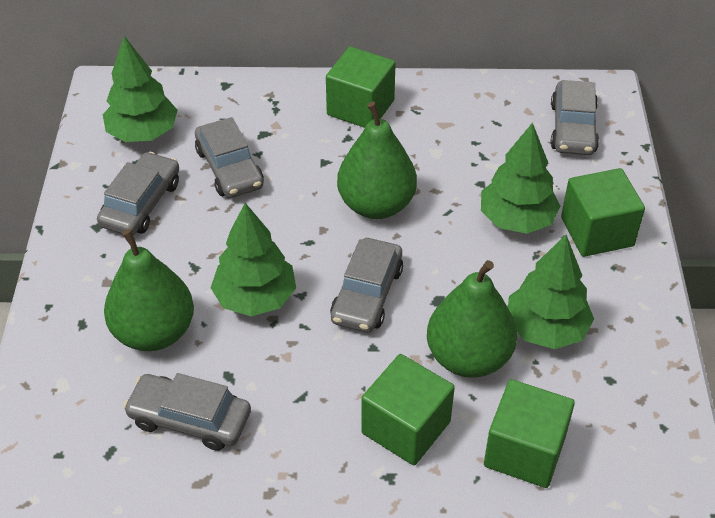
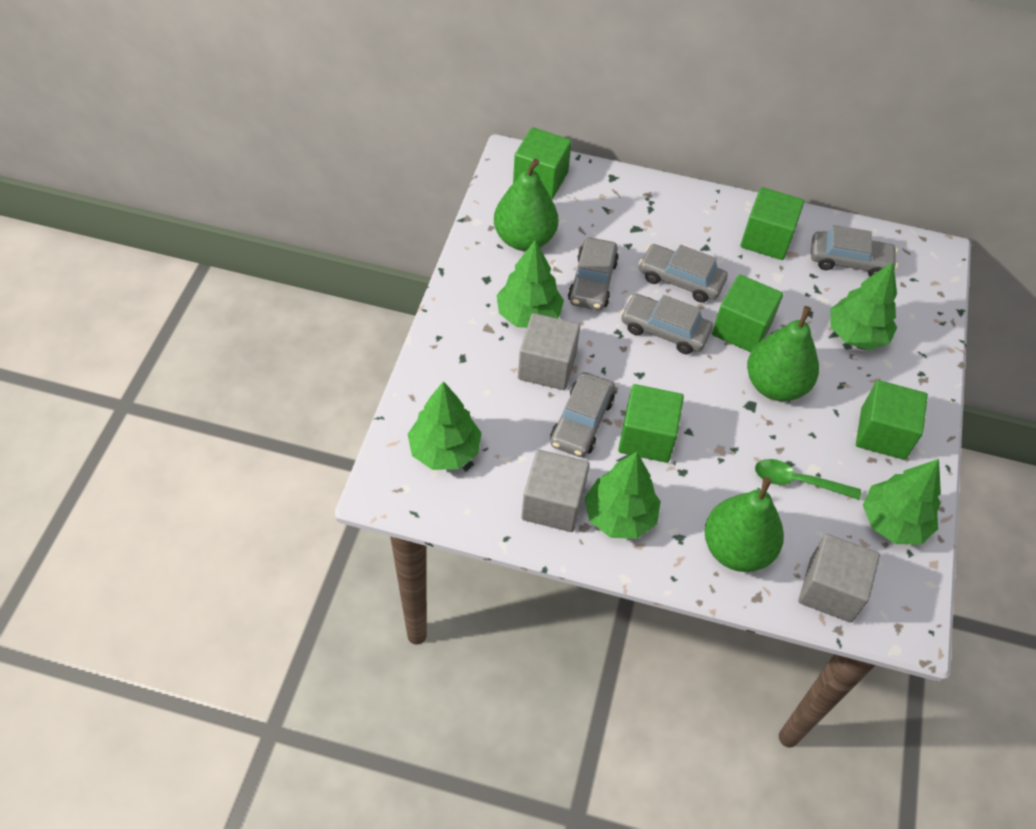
green cube: 4 -> 5
green spoon: 0 -> 1
green tree: 4 -> 5
grey cube: 0 -> 3

